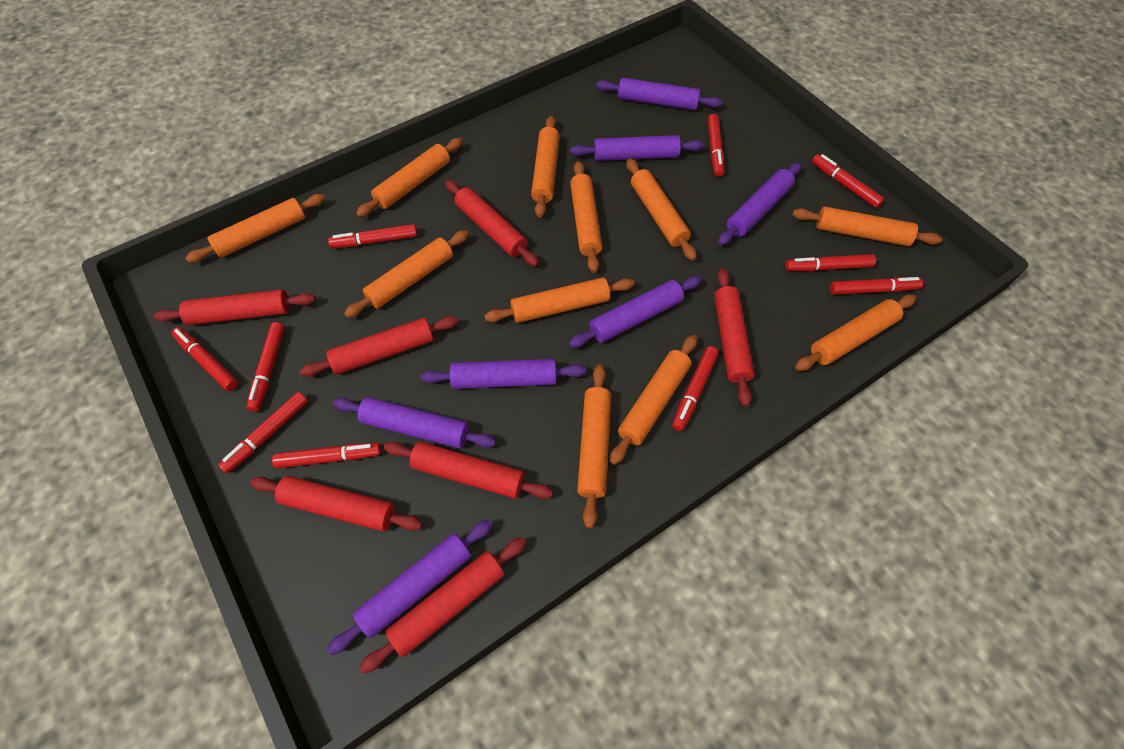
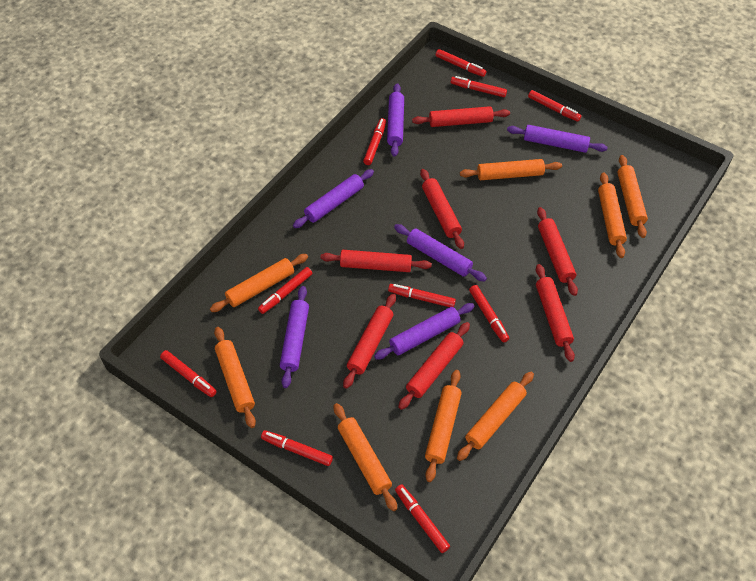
orange rolling pin: 11 -> 8
purple rolling pin: 7 -> 6

